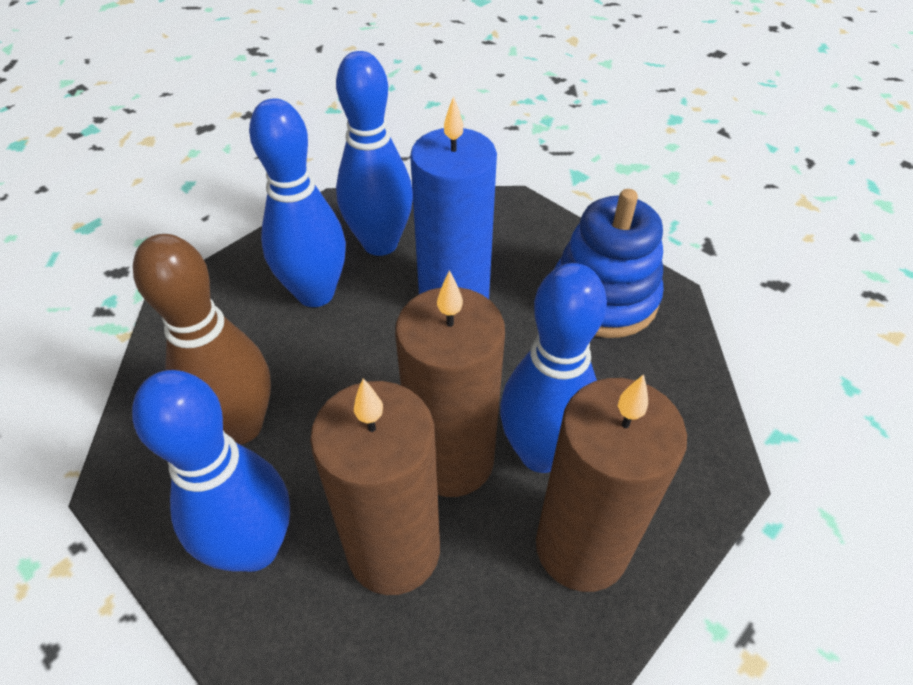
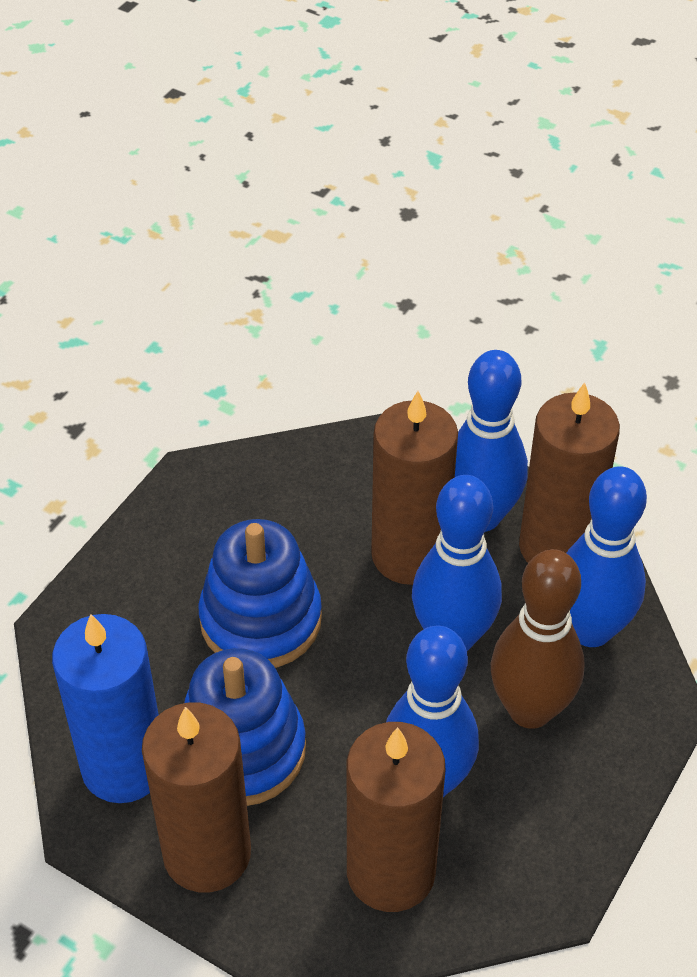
blue stacking toy: 1 -> 2
brown candle: 3 -> 4

